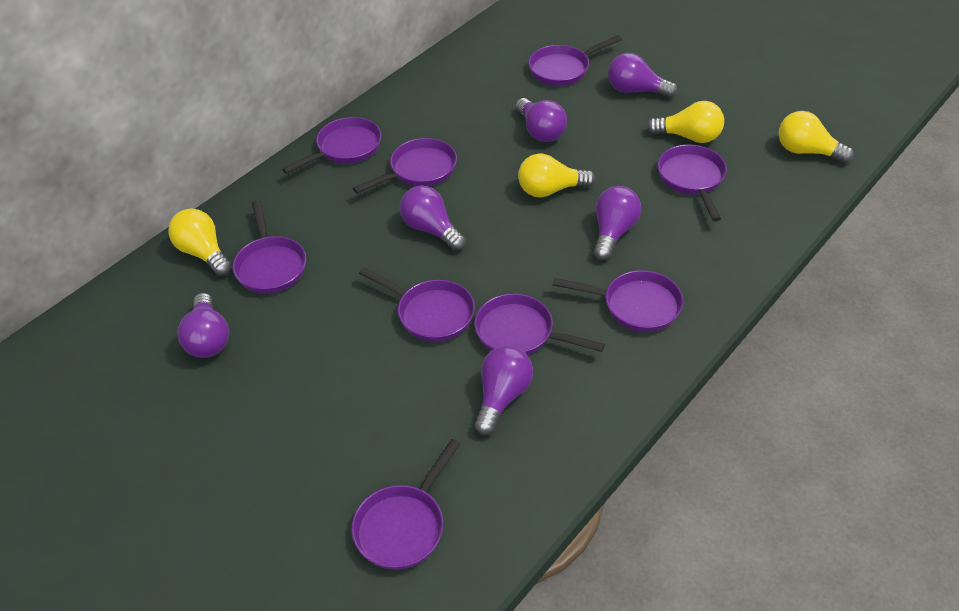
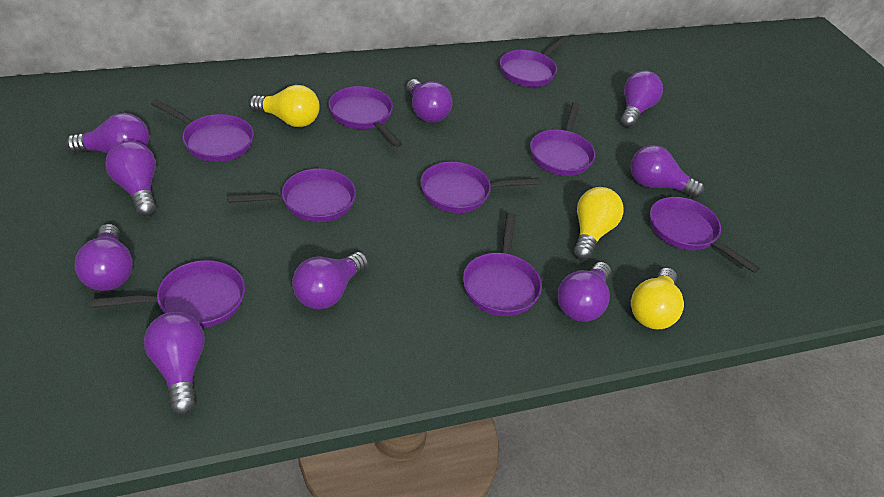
purple light bulb: 6 -> 9
yellow light bulb: 4 -> 3

